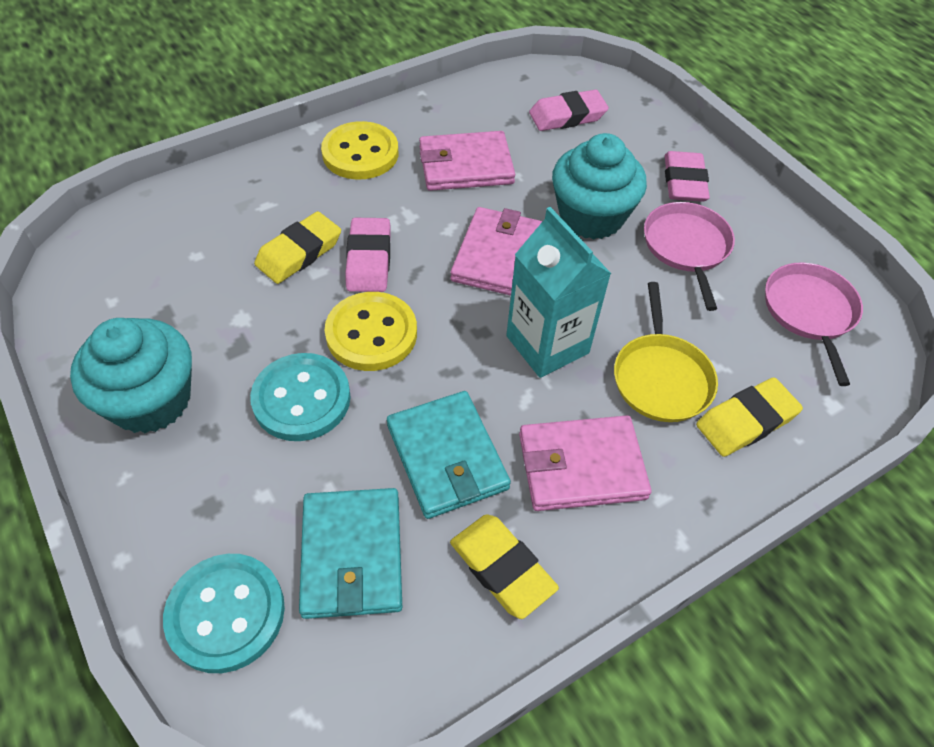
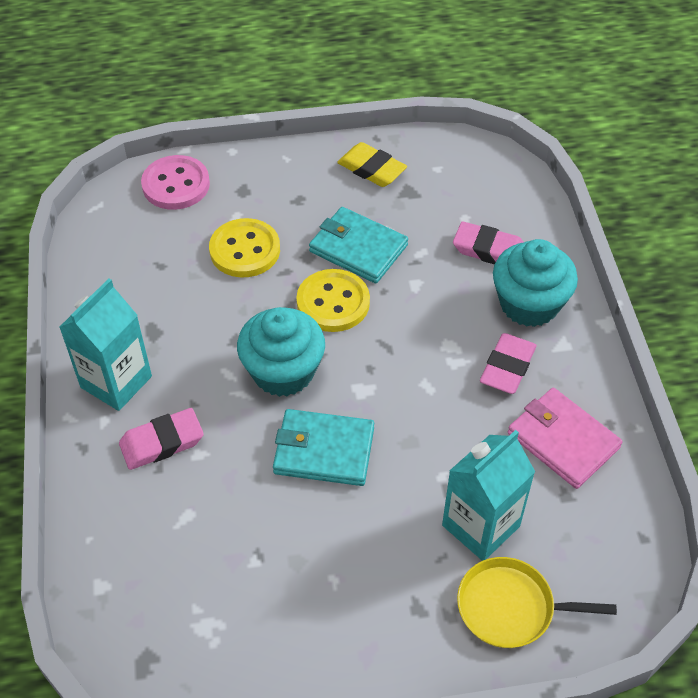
pink button: 0 -> 1
pink pan: 2 -> 0
pink wallet: 3 -> 1
turquoise button: 2 -> 0
turquoise carton: 1 -> 2
yellow eraser: 3 -> 1

